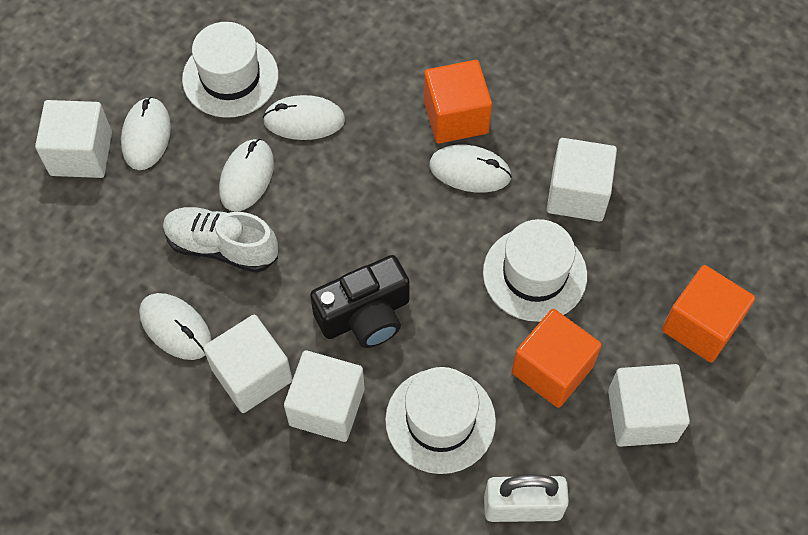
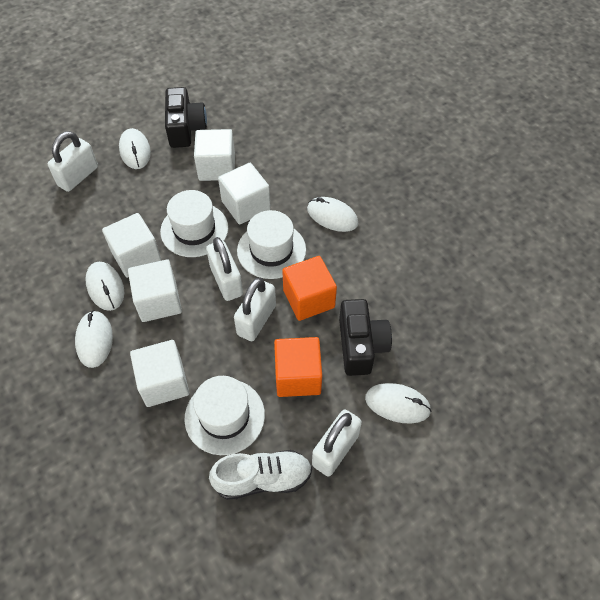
black camera: 1 -> 2
orange cube: 3 -> 2
white padlock: 1 -> 4

